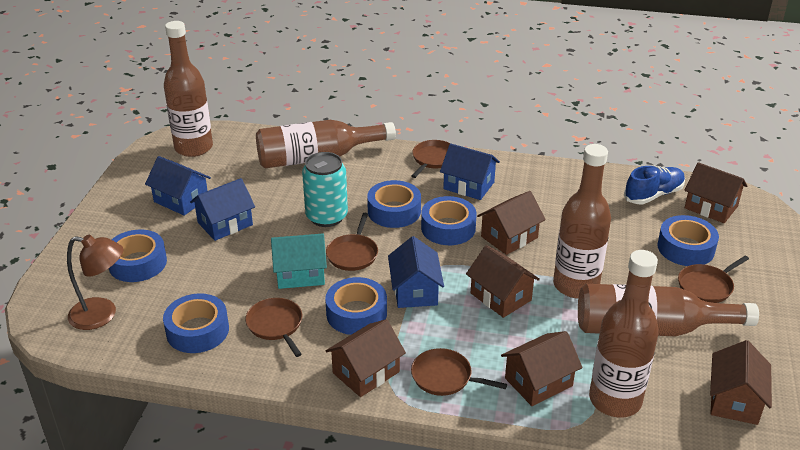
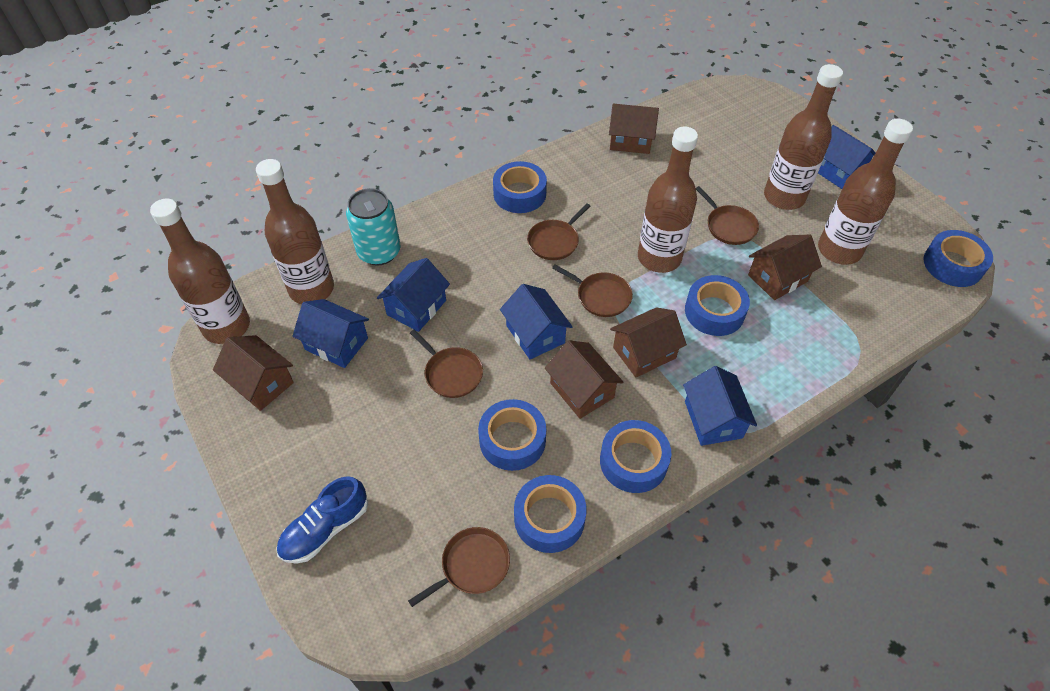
blue house: 4 -> 5
brown house: 6 -> 5
brown lamp: 1 -> 0
turquoise house: 1 -> 0

